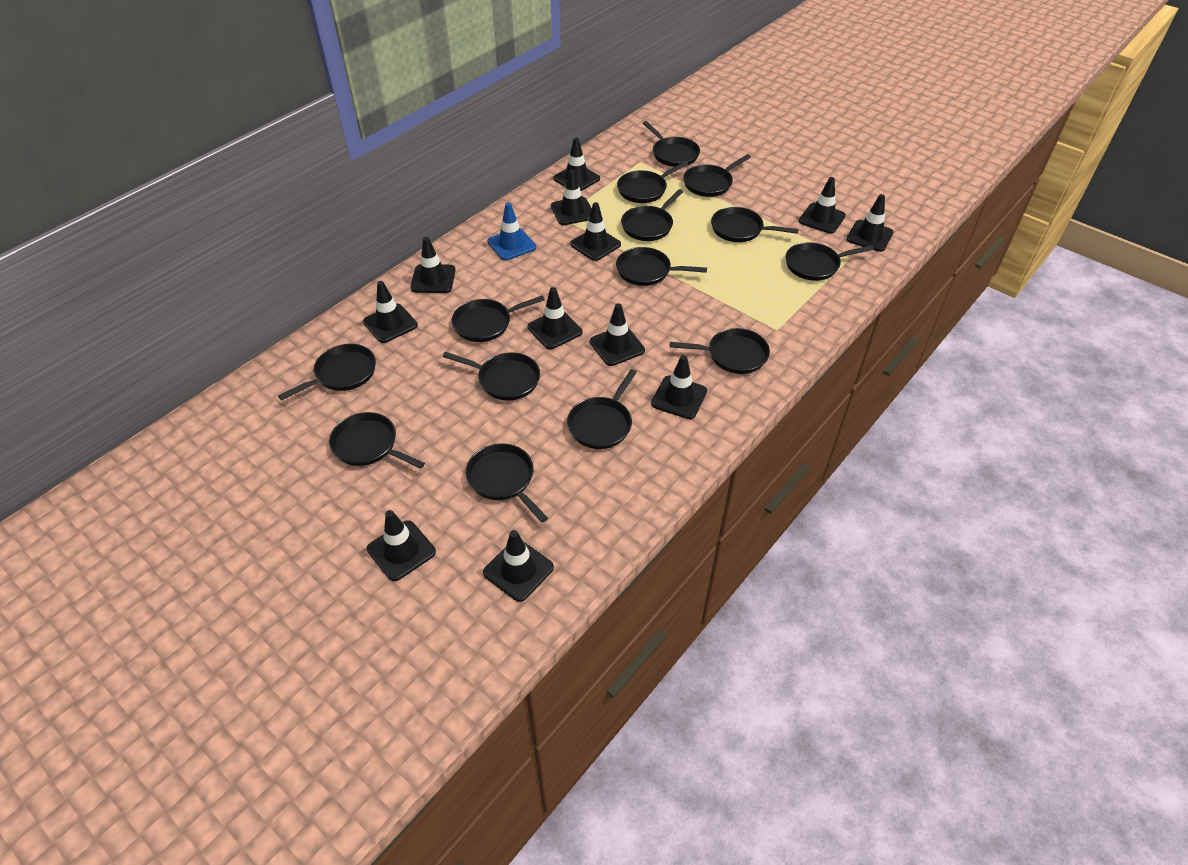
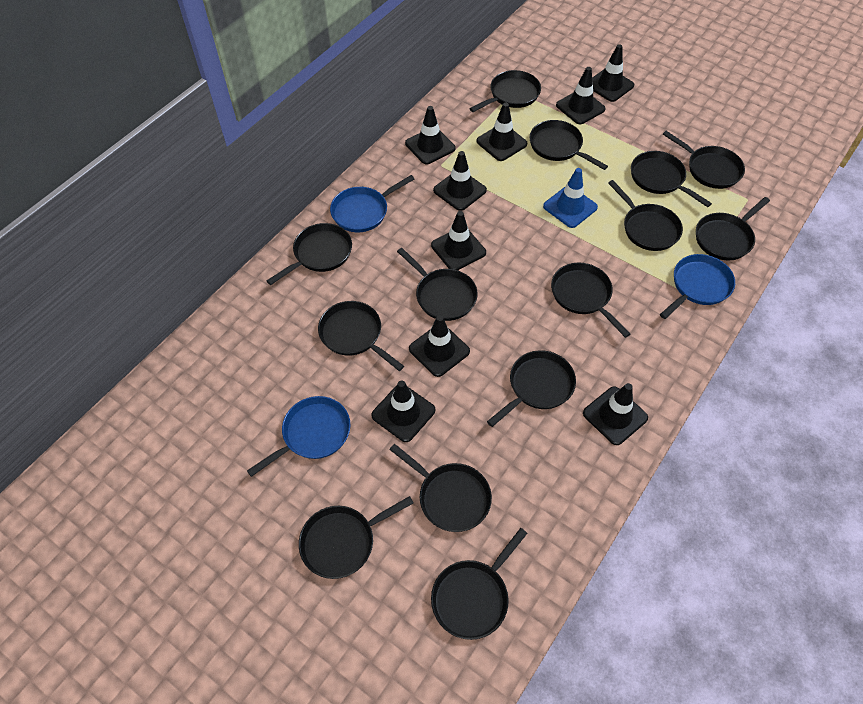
black traffic cone: 12 -> 9
blue pan: 0 -> 3

